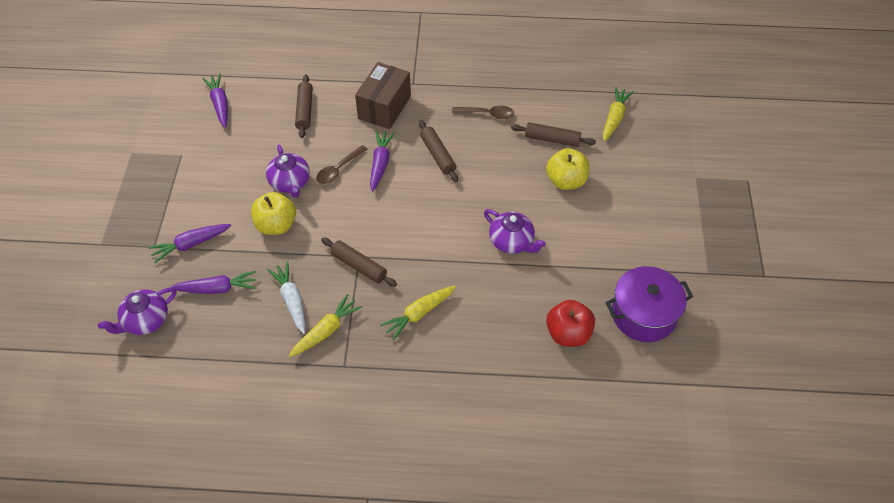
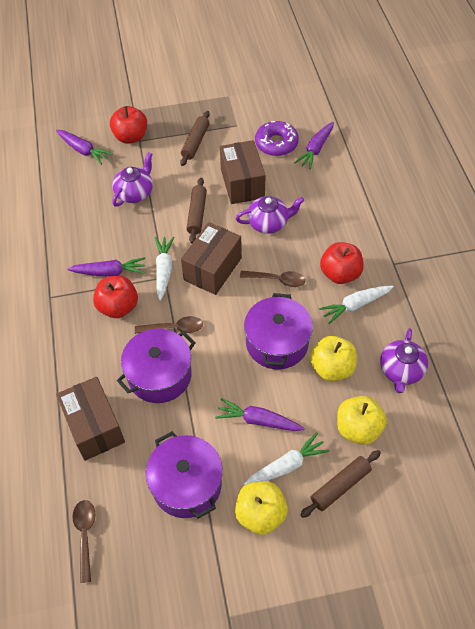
brown box: 1 -> 3
brown rolling pin: 4 -> 3
brown spoon: 2 -> 3
purple donut: 0 -> 1
purple pot: 1 -> 3
red apple: 1 -> 3
white carrot: 1 -> 3
yellow apple: 2 -> 3
yellow carrot: 3 -> 0

